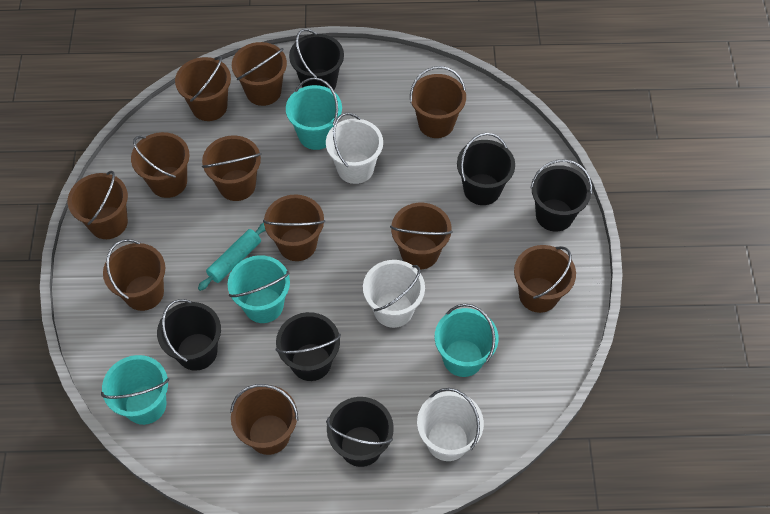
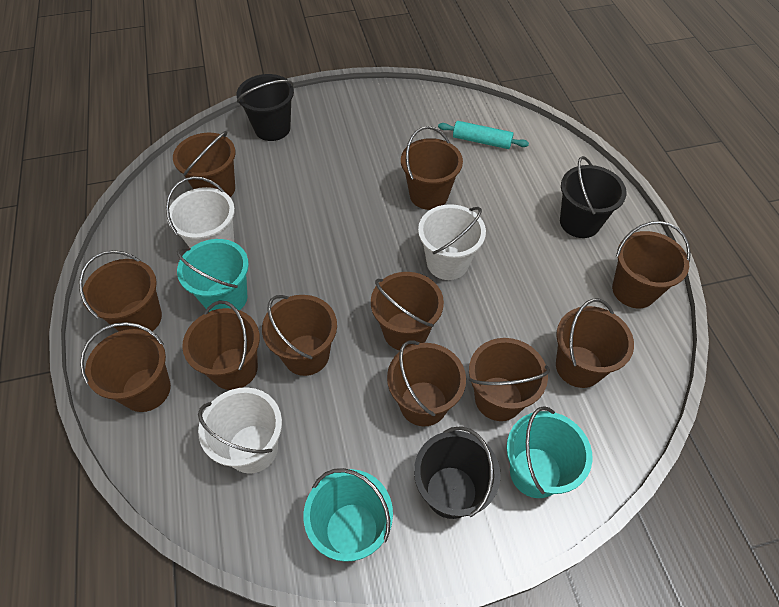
black bucket: 6 -> 3
turquoise bucket: 4 -> 3

